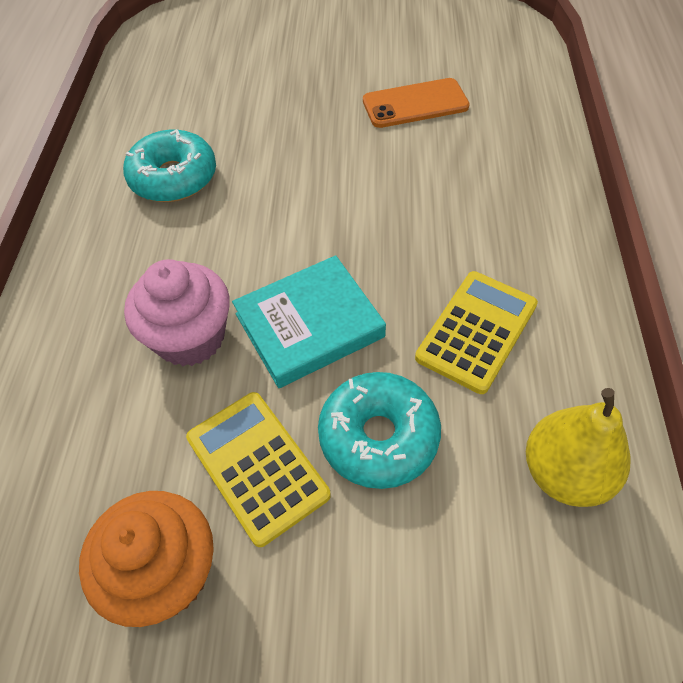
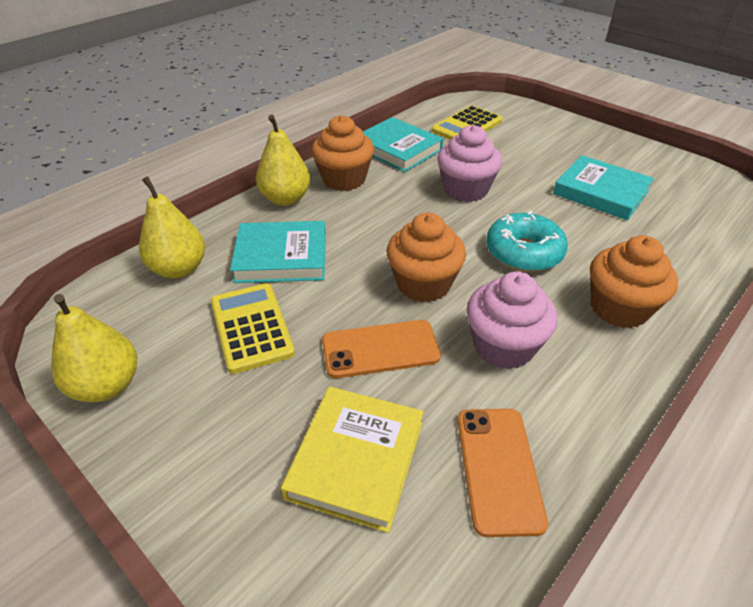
orange cupcake: 1 -> 3
orange phone: 1 -> 2
pink cupcake: 1 -> 2
turquoise book: 1 -> 3
turquoise donut: 2 -> 1
yellow book: 0 -> 1
yellow pear: 1 -> 3

